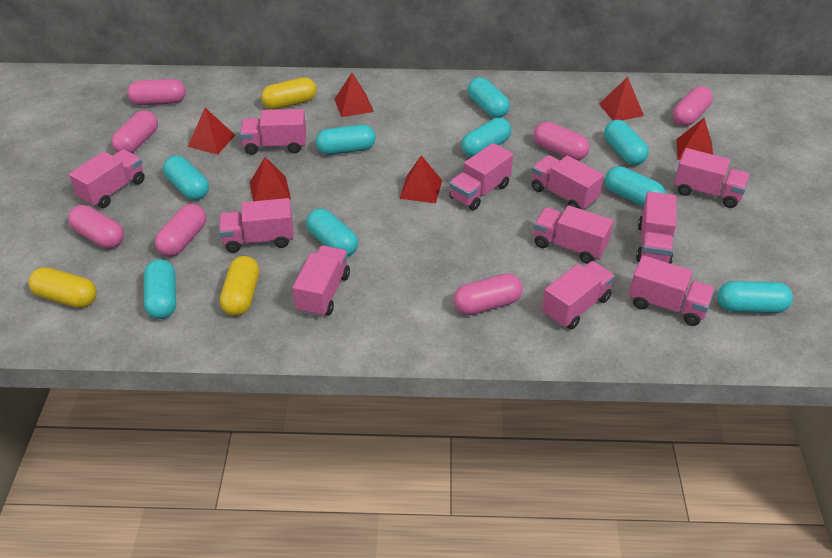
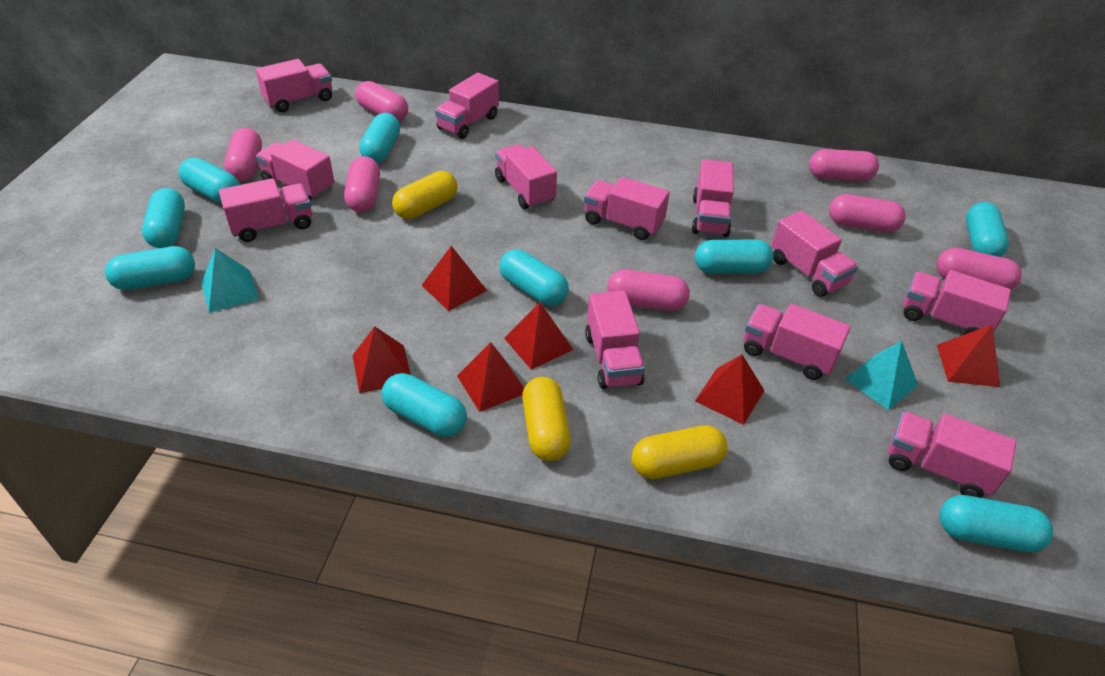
pink truck: 11 -> 12
turquoise pyramid: 0 -> 2

